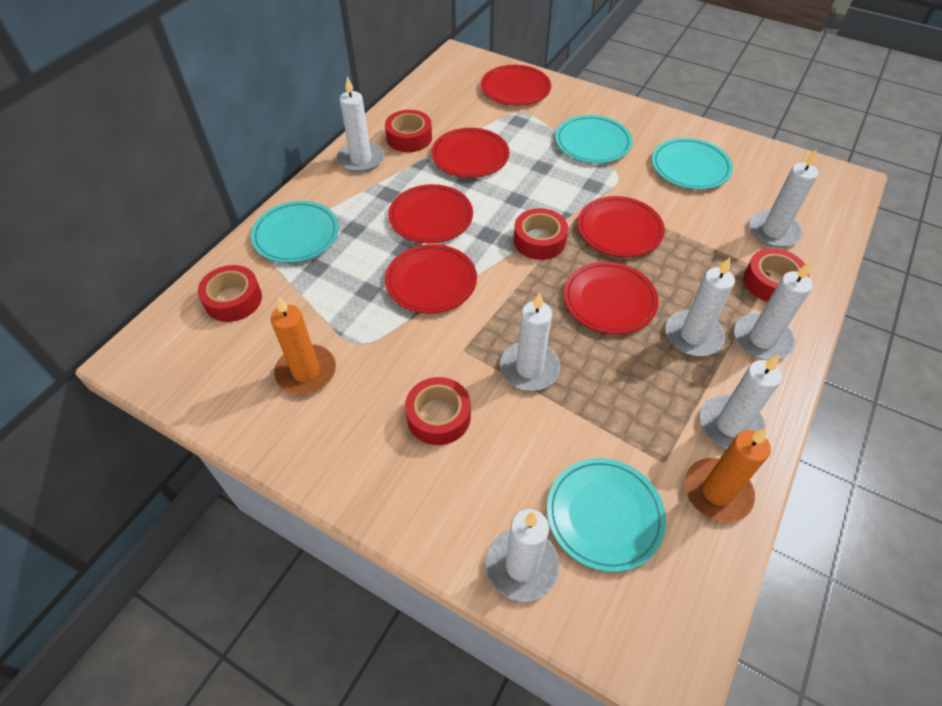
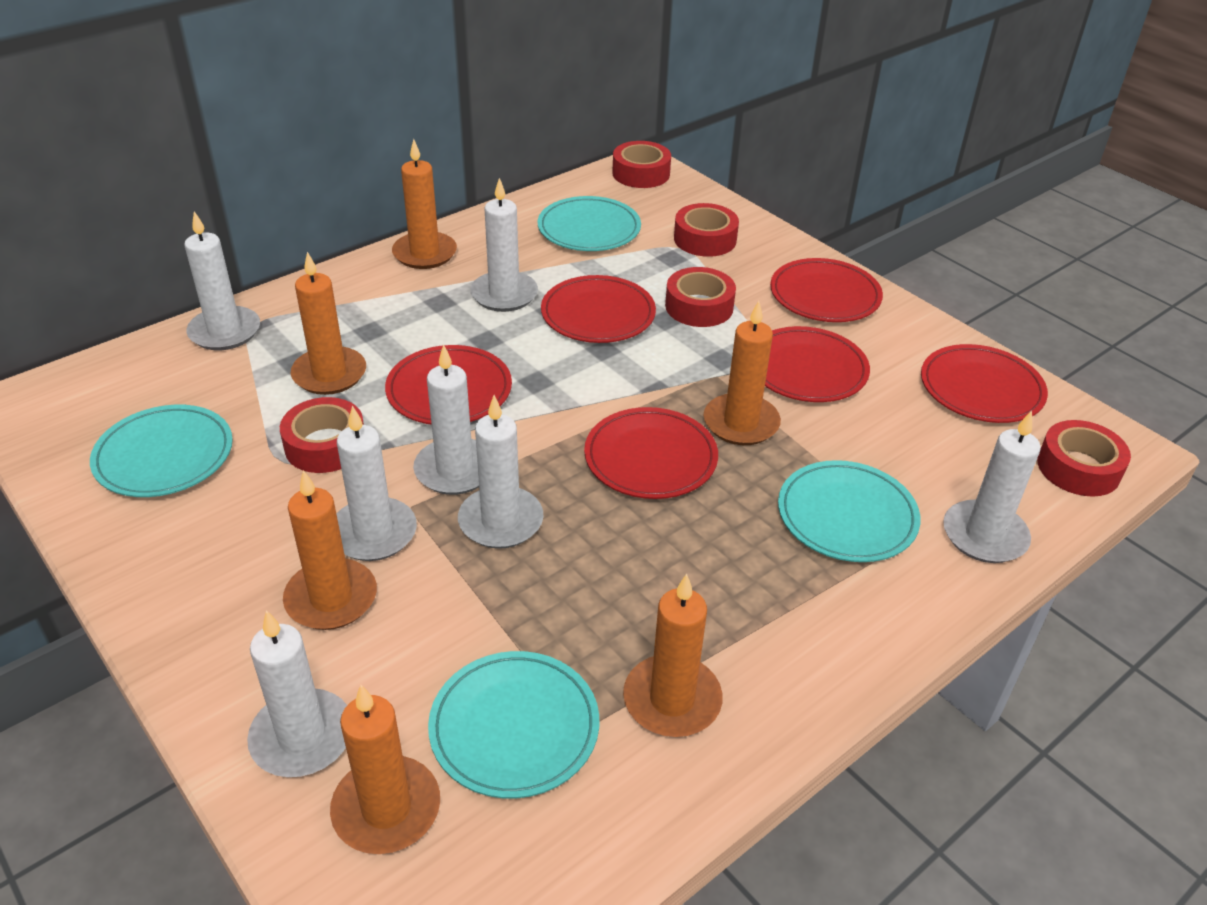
orange candle: 2 -> 6

